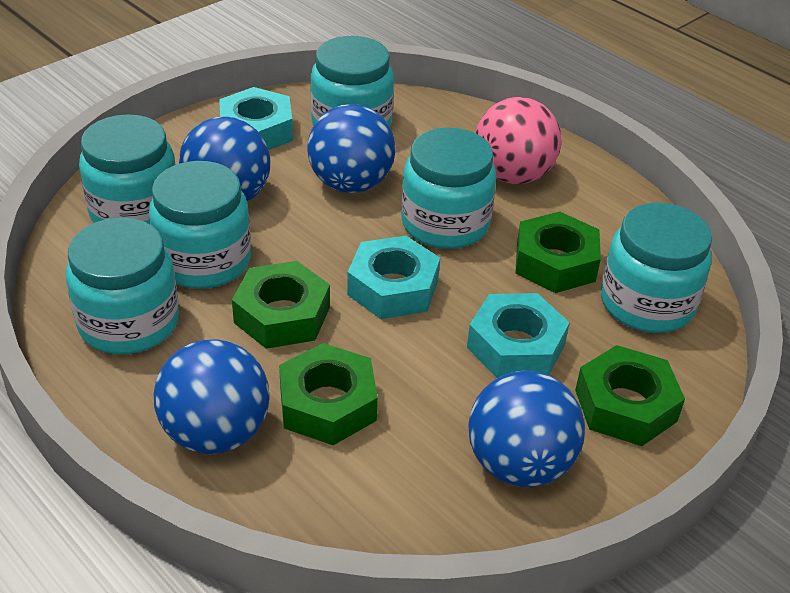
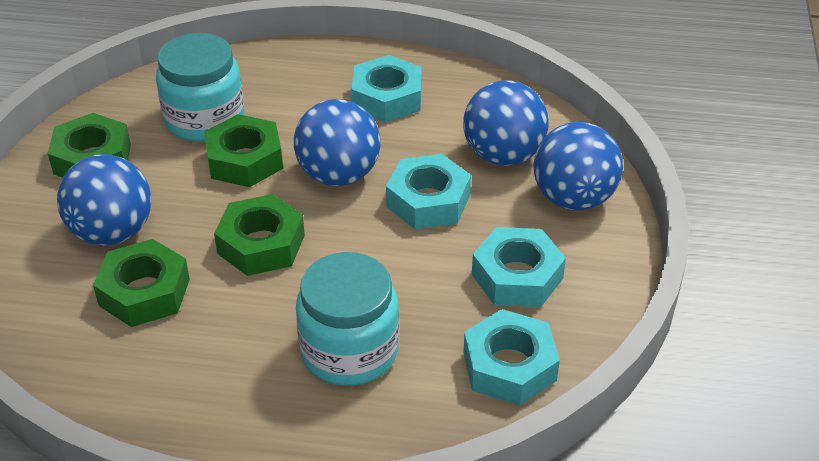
pink ball: 1 -> 0
turquoise jar: 6 -> 2
turquoise nut: 3 -> 4

